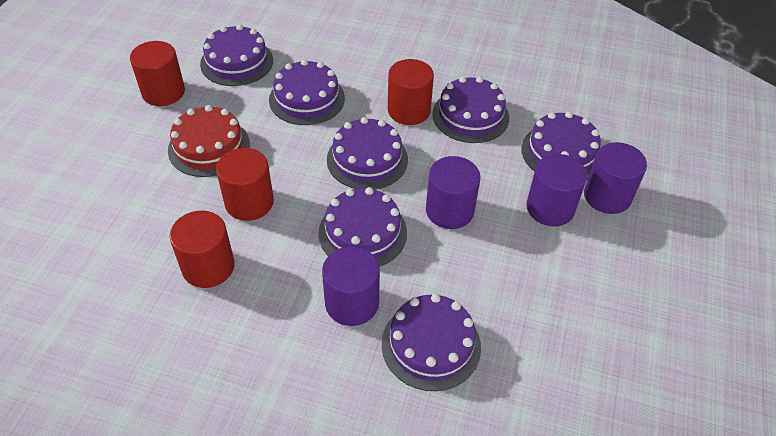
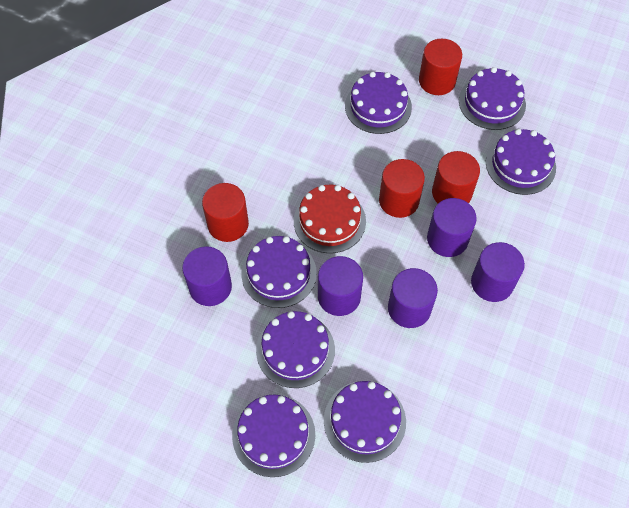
purple cylinder: 4 -> 5

